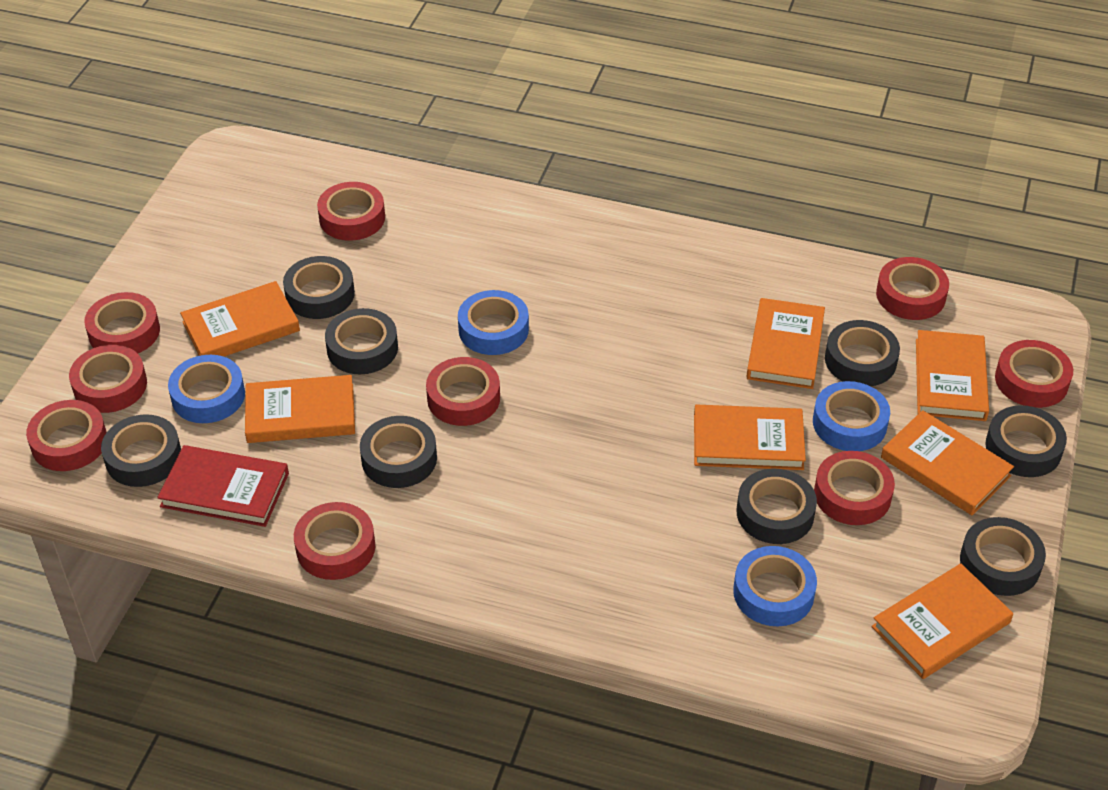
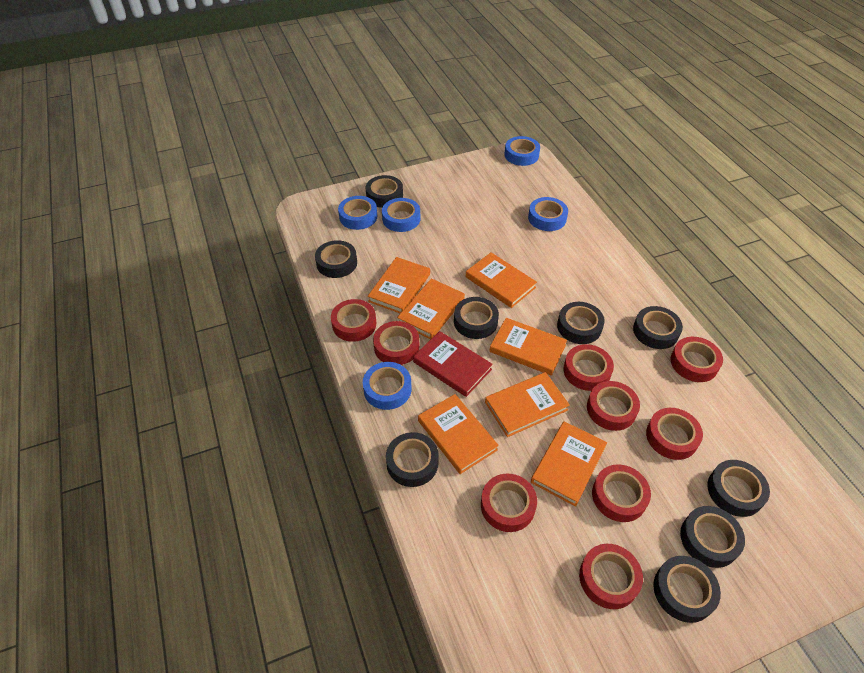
black tape: 8 -> 9
blue tape: 4 -> 5

